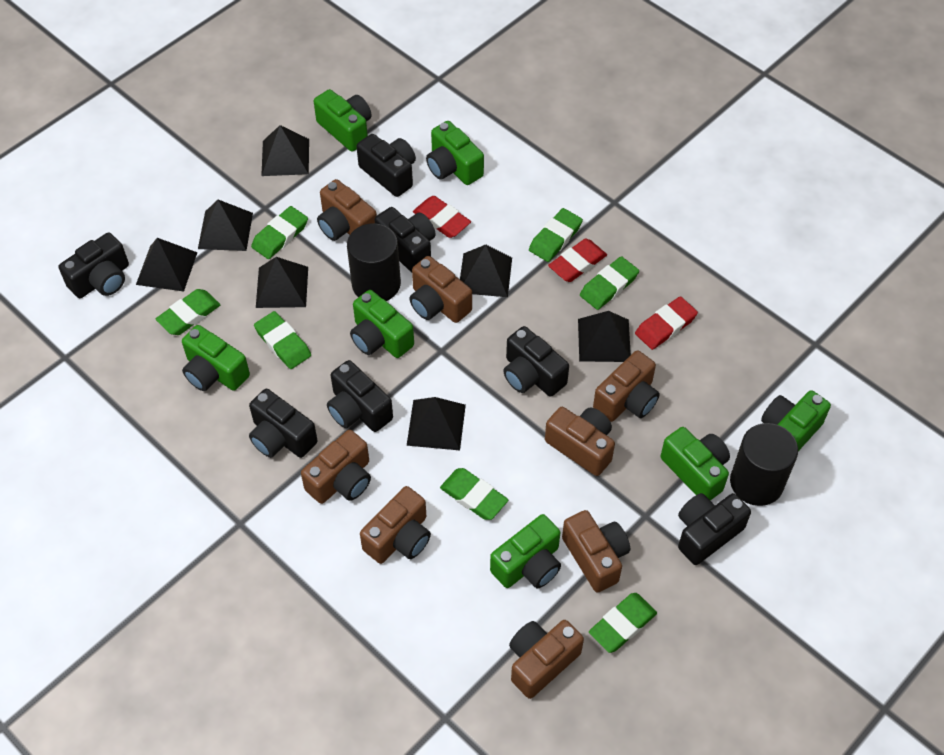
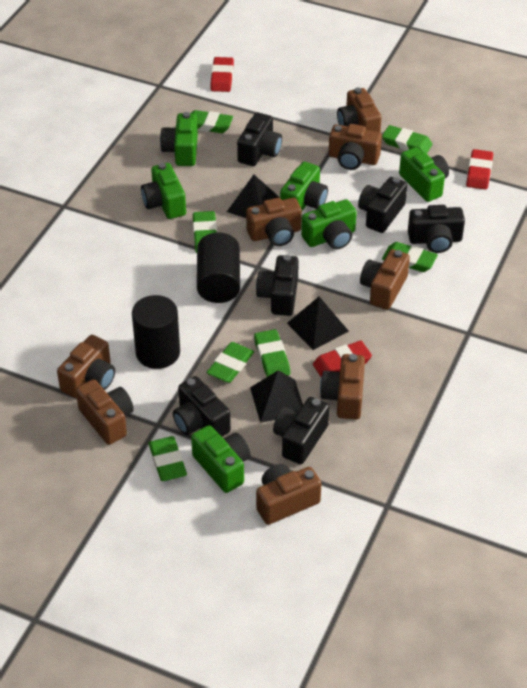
black camera: 7 -> 6
black pyramid: 7 -> 3
green camera: 7 -> 6

